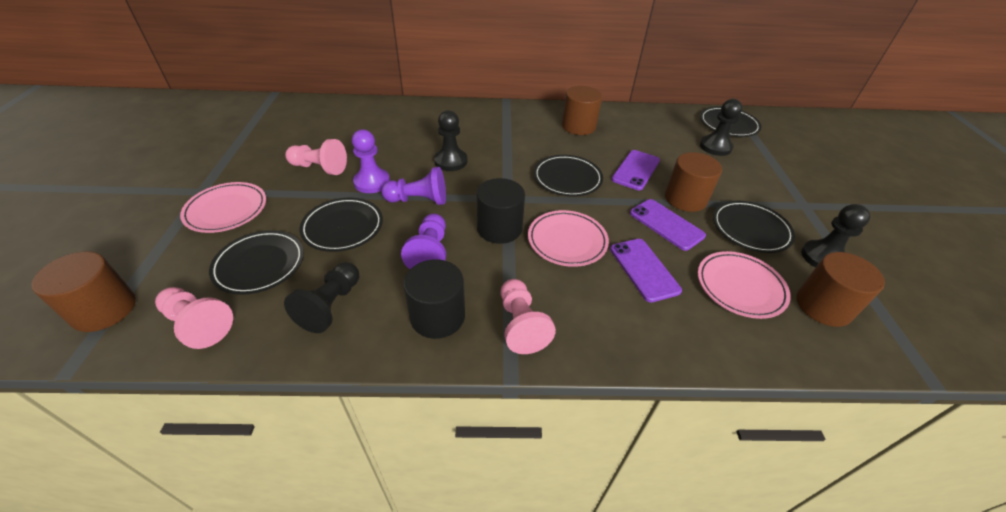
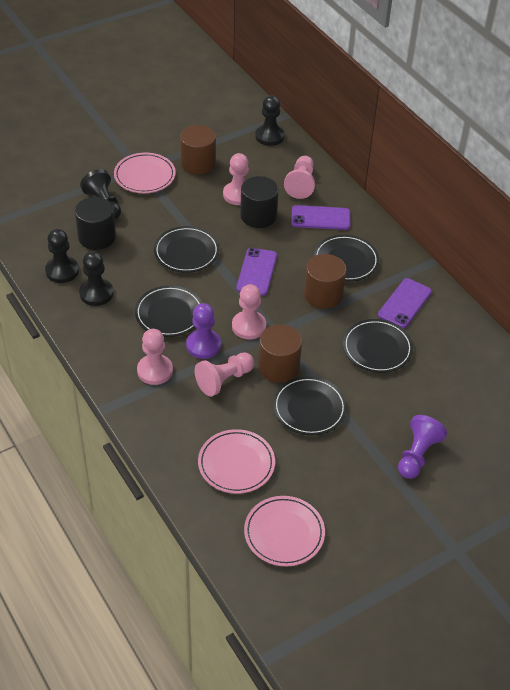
brown cylinder: 4 -> 3
pink pawn: 3 -> 5
purple pawn: 3 -> 2

